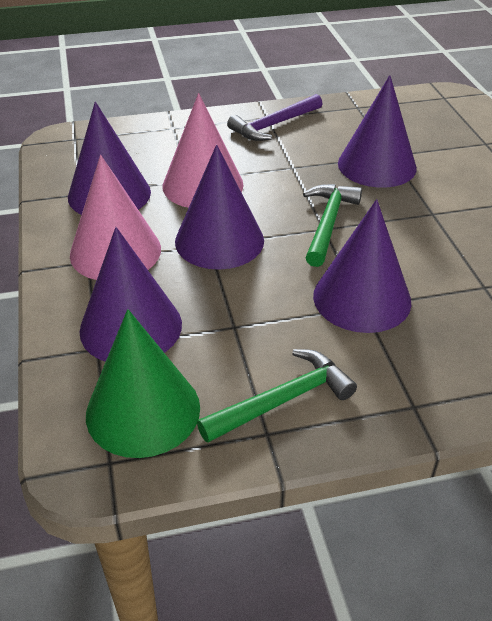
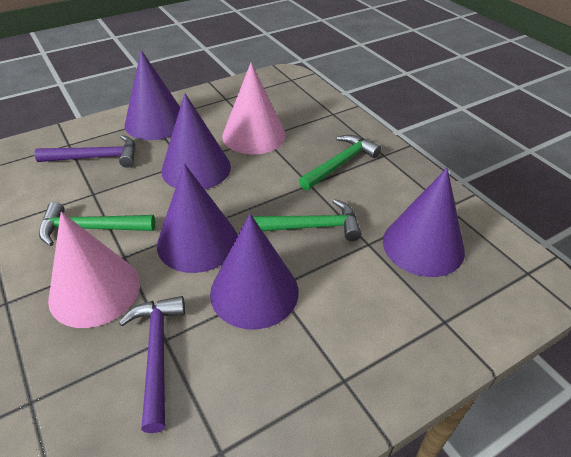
green cone: 1 -> 0
green hammer: 2 -> 3
purple hammer: 1 -> 2

